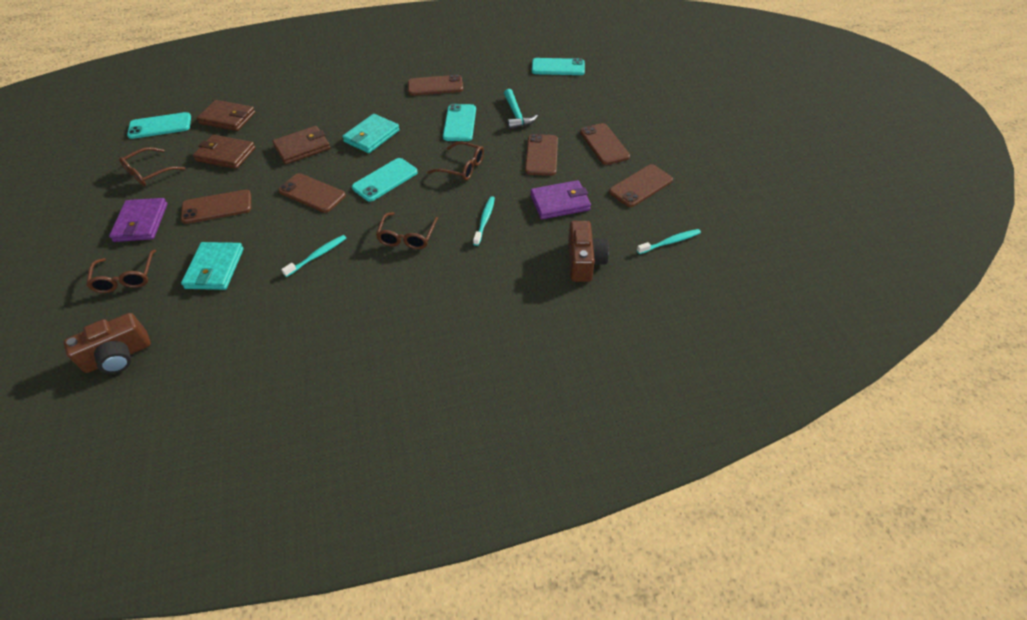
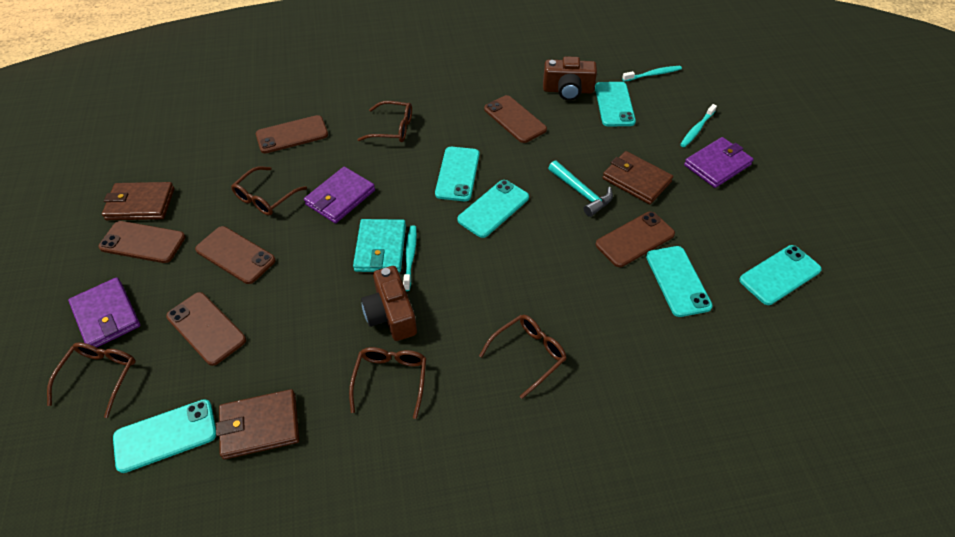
brown glasses: 4 -> 5
purple wallet: 2 -> 3
turquoise phone: 4 -> 6
turquoise wallet: 2 -> 1

